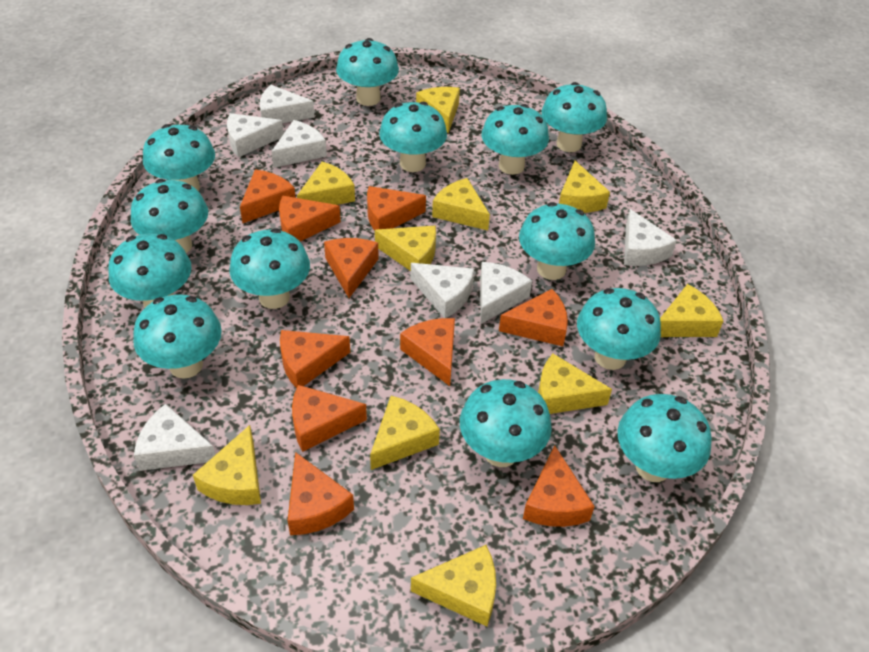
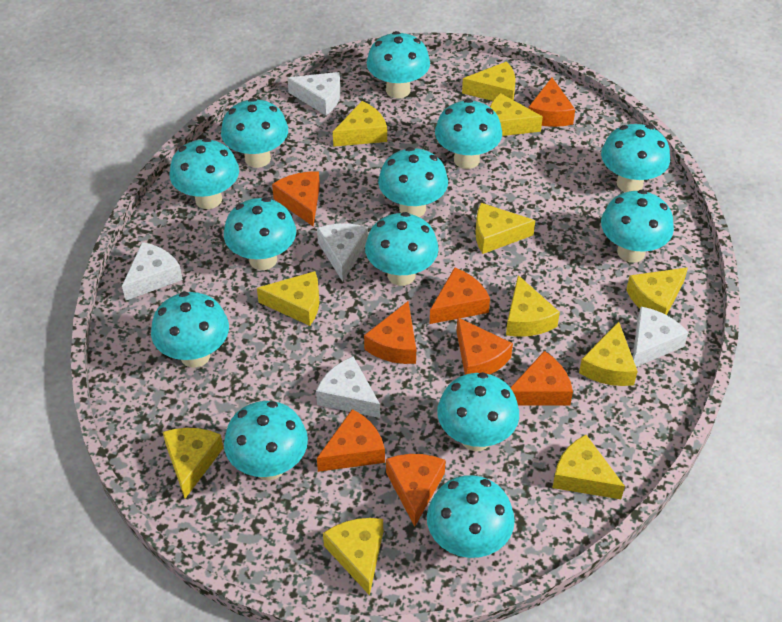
orange cheese: 10 -> 8
white cheese: 7 -> 5
yellow cheese: 10 -> 11

